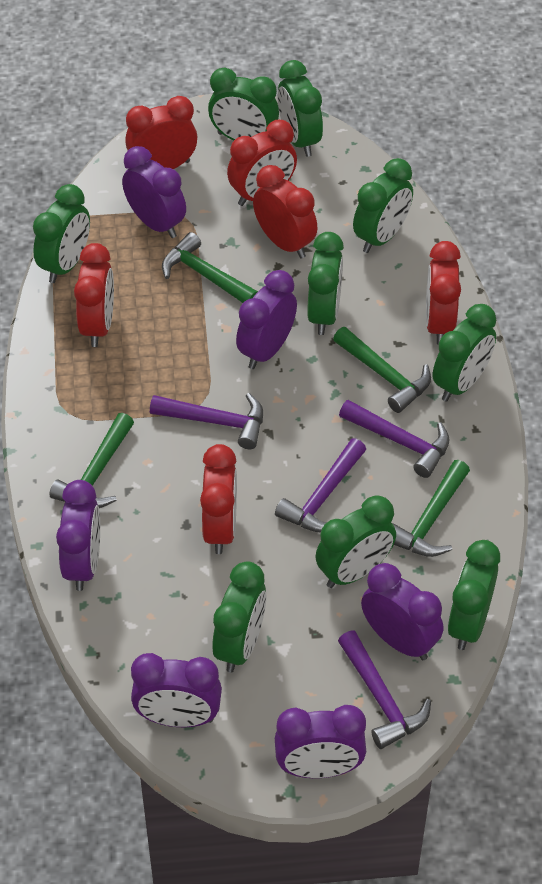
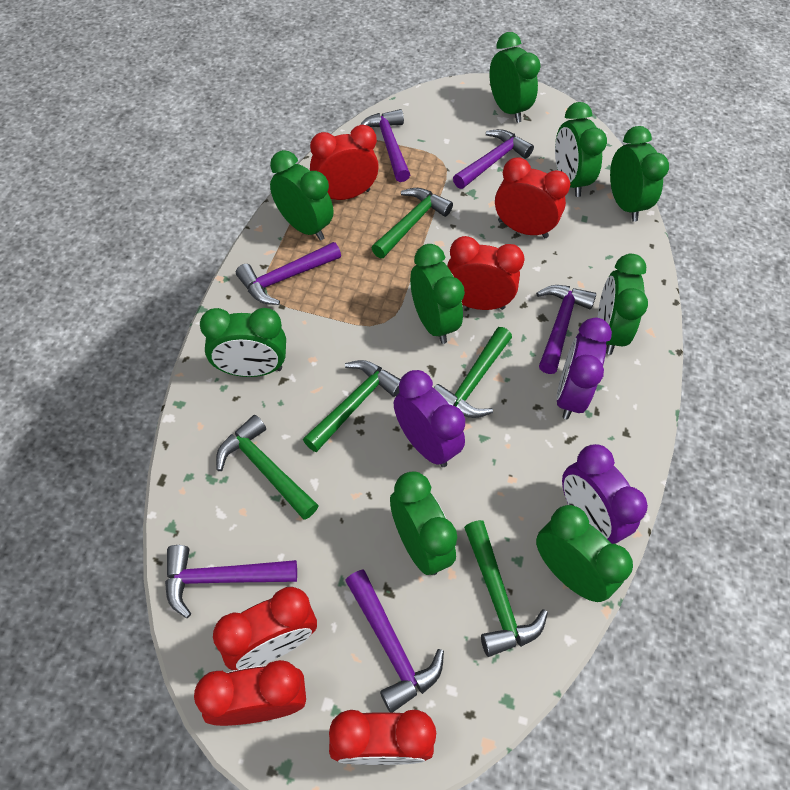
green hammer: 4 -> 5
purple clock: 6 -> 3
purple hammer: 4 -> 6

